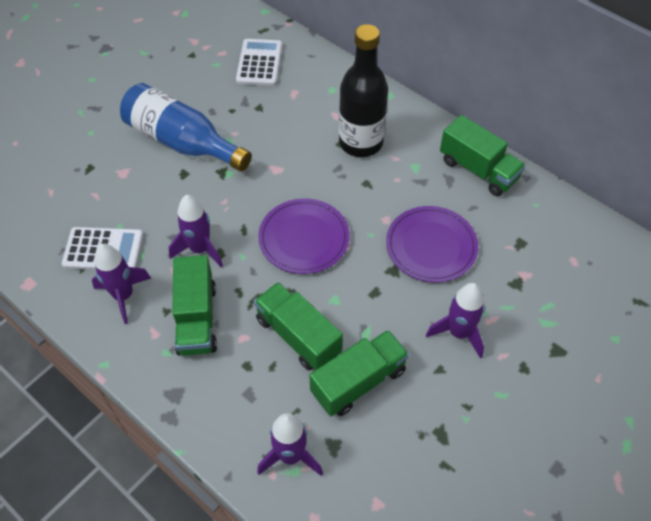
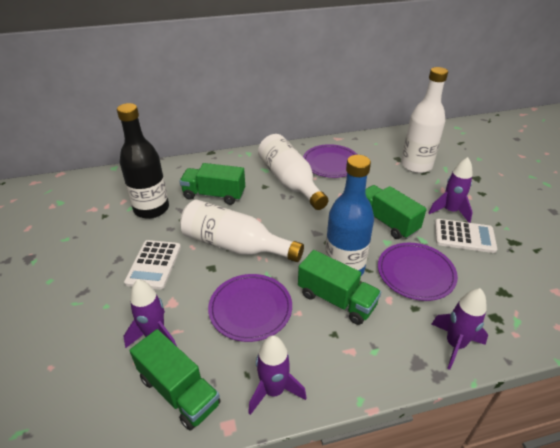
purple plate: 2 -> 3
white bottle: 0 -> 3

